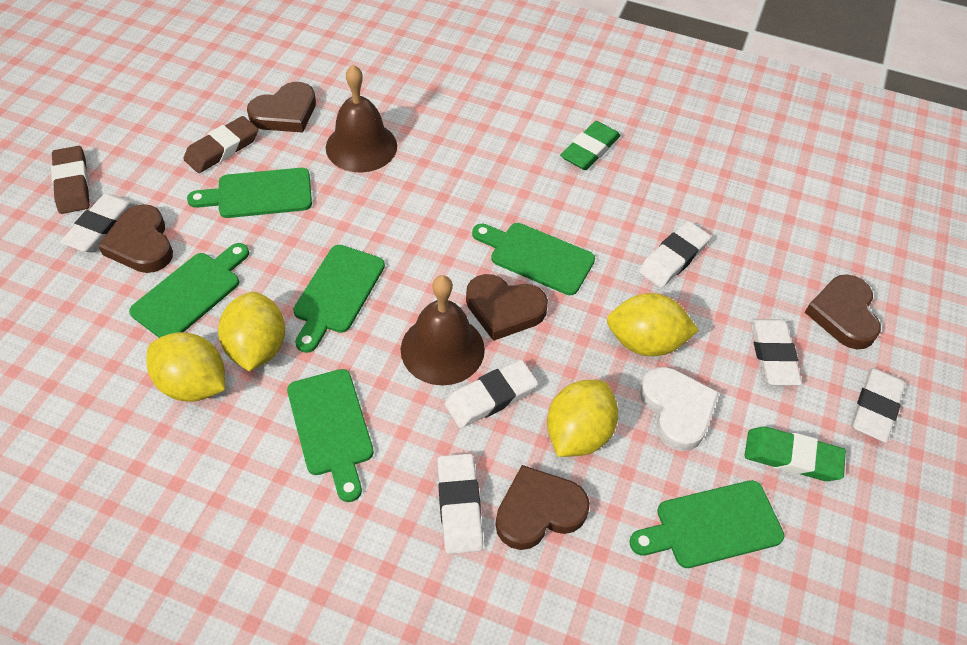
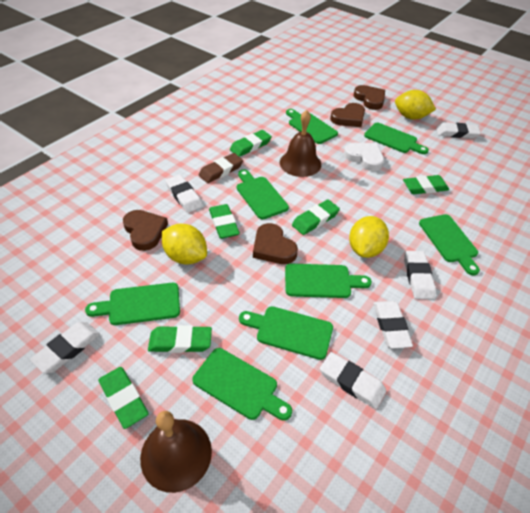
brown eraser: 2 -> 1
brown heart: 5 -> 4
green cutting board: 6 -> 8
green eraser: 2 -> 6
yellow lemon: 4 -> 3

